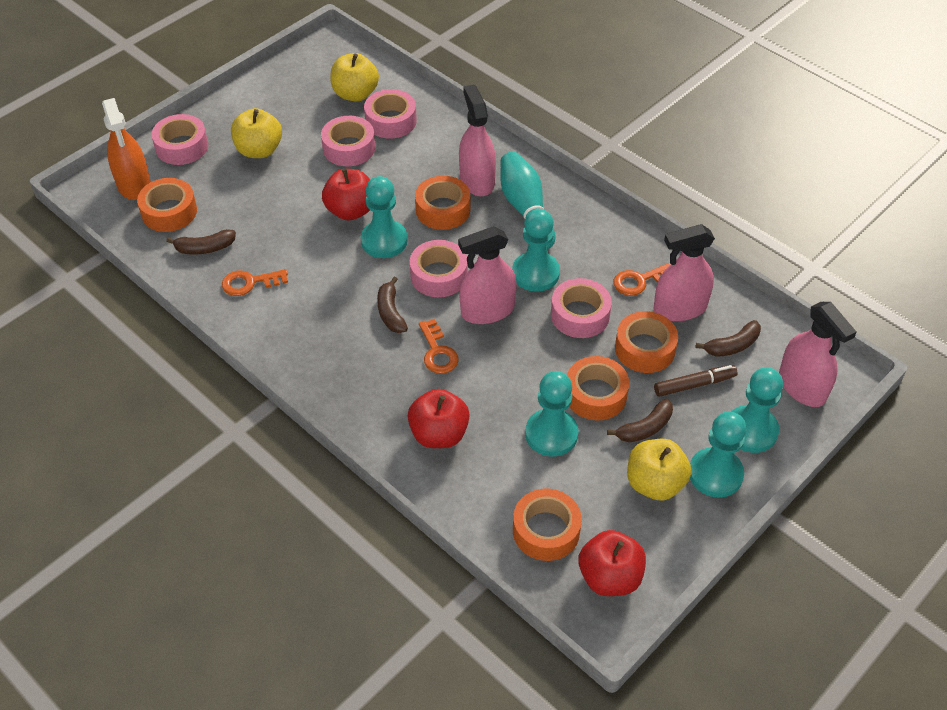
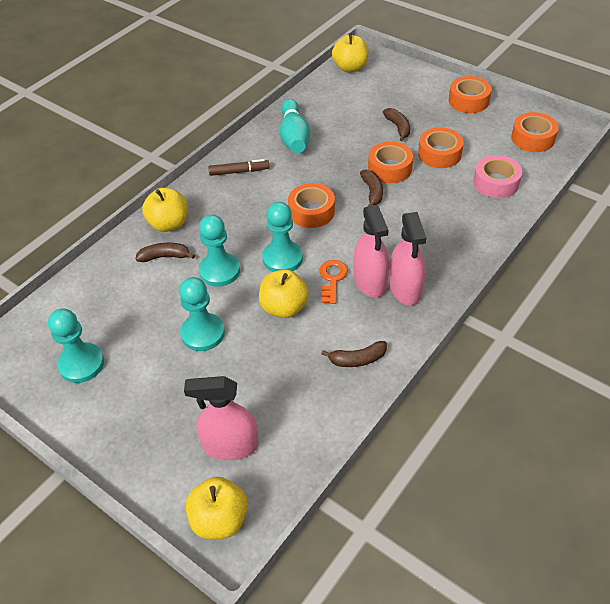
orange key: 3 -> 1
orange spray bottle: 1 -> 0
pink spray bottle: 4 -> 3
pink tape: 5 -> 1
red apple: 3 -> 0
turquoise pawn: 5 -> 4
yellow apple: 3 -> 4

